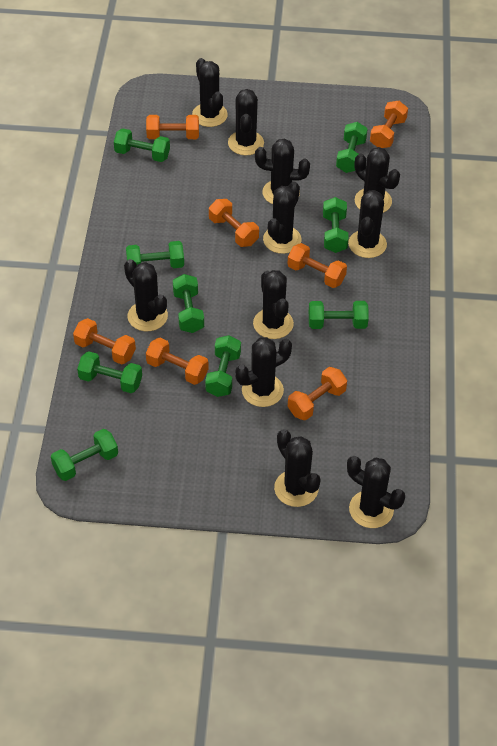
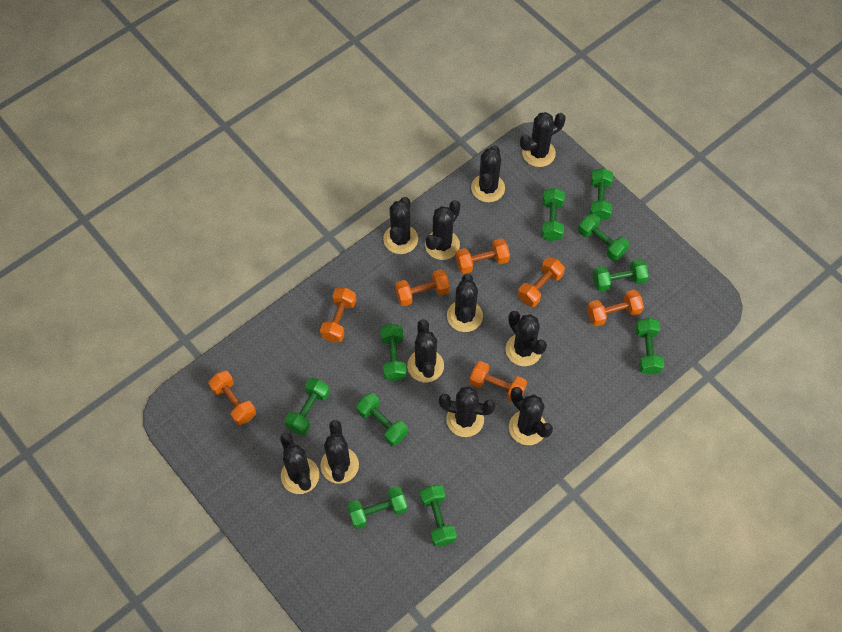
green dumbbell: 9 -> 10

